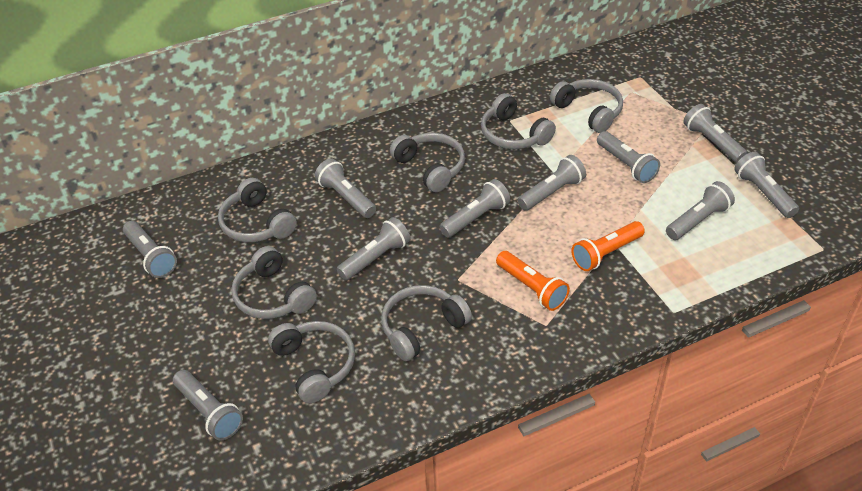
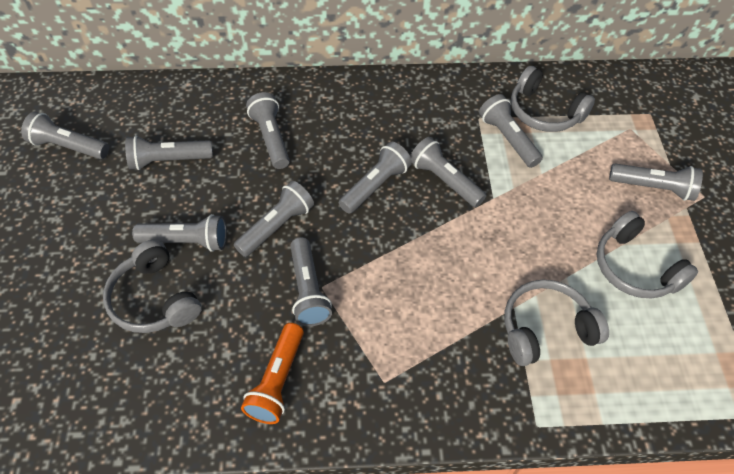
grey headphones: 7 -> 4
orange flashlight: 2 -> 1

